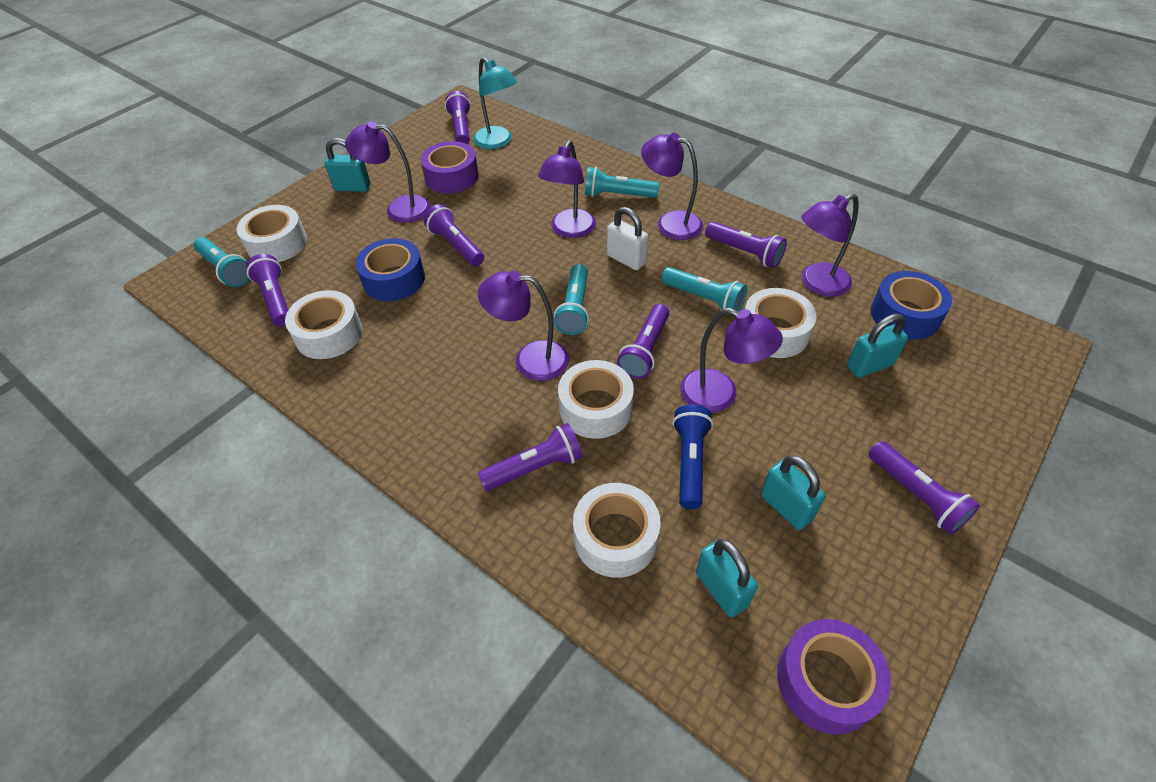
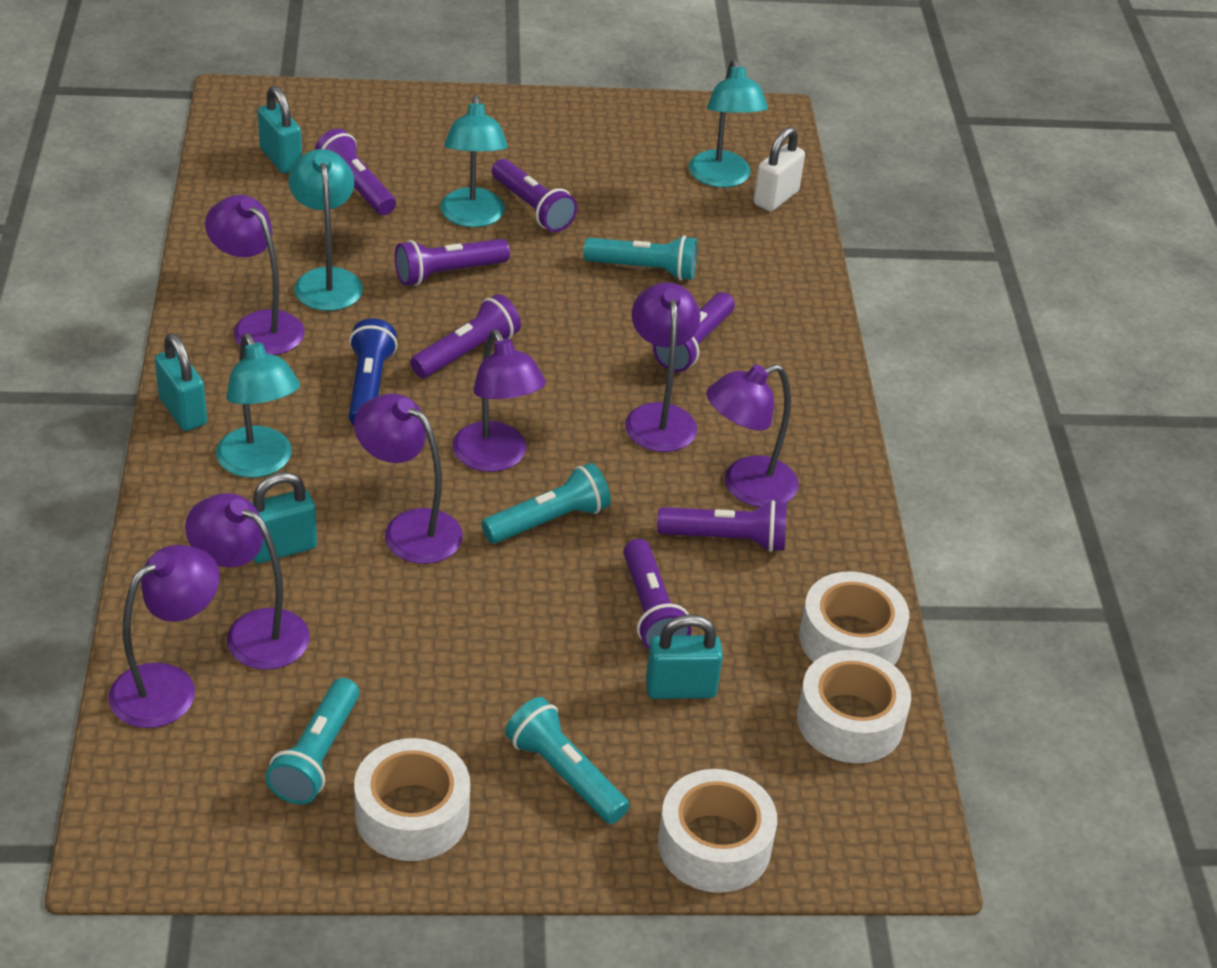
blue tape: 2 -> 0
purple lamp: 6 -> 7
purple tape: 2 -> 0
turquoise lamp: 1 -> 4
white tape: 5 -> 4

